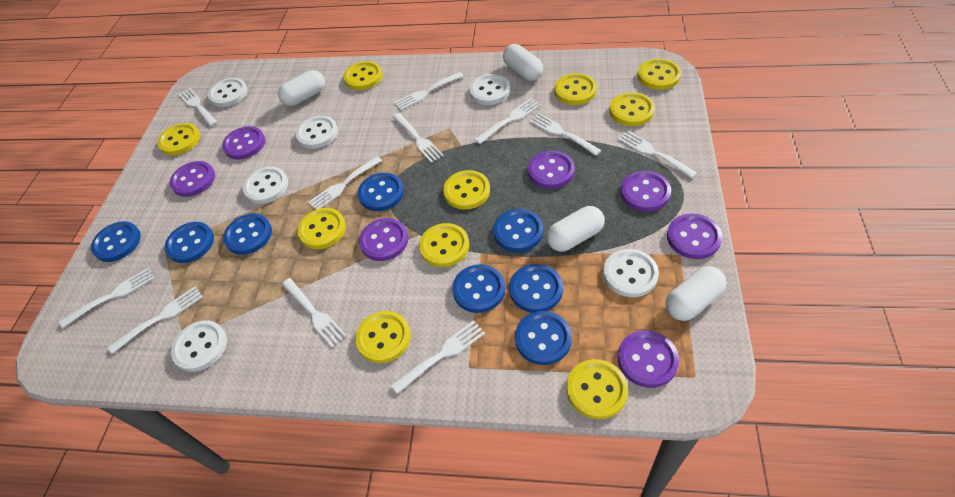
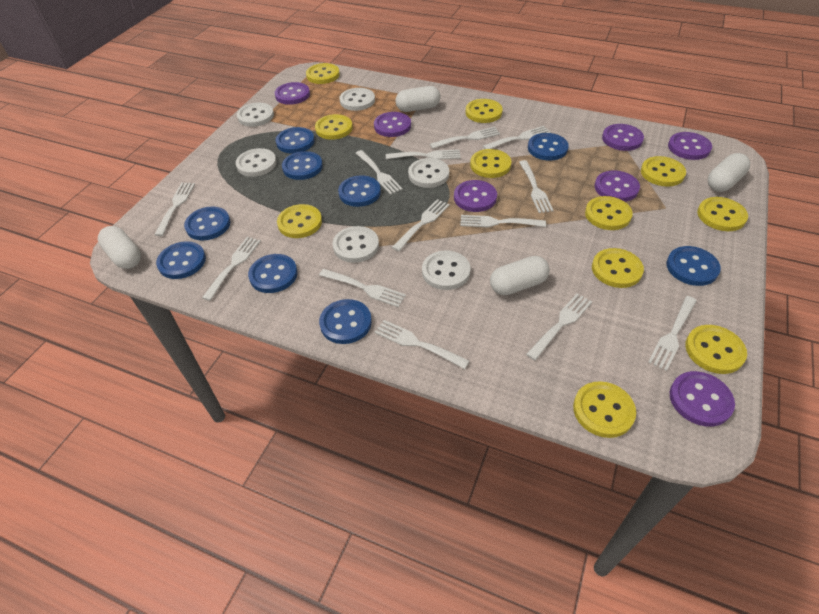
blue button: 8 -> 9
white fork: 11 -> 13
yellow button: 10 -> 11

